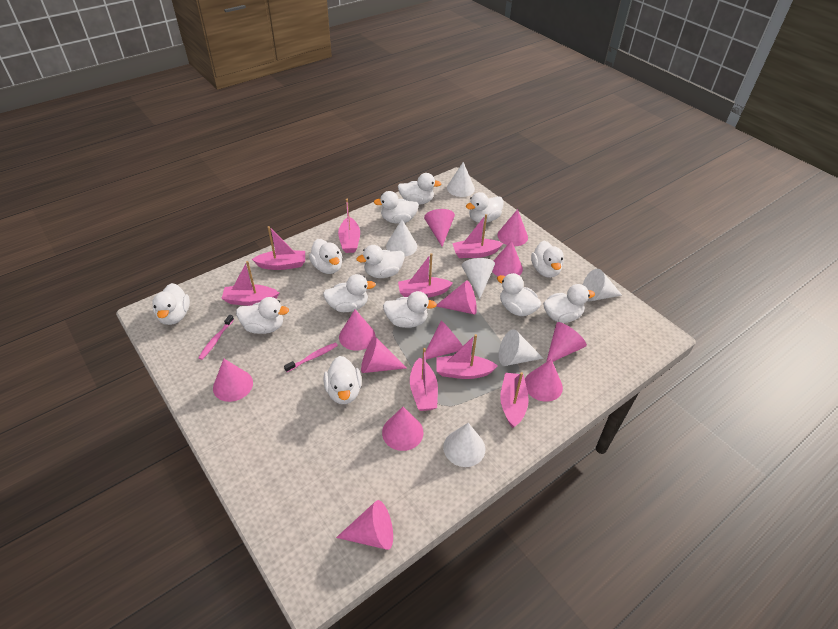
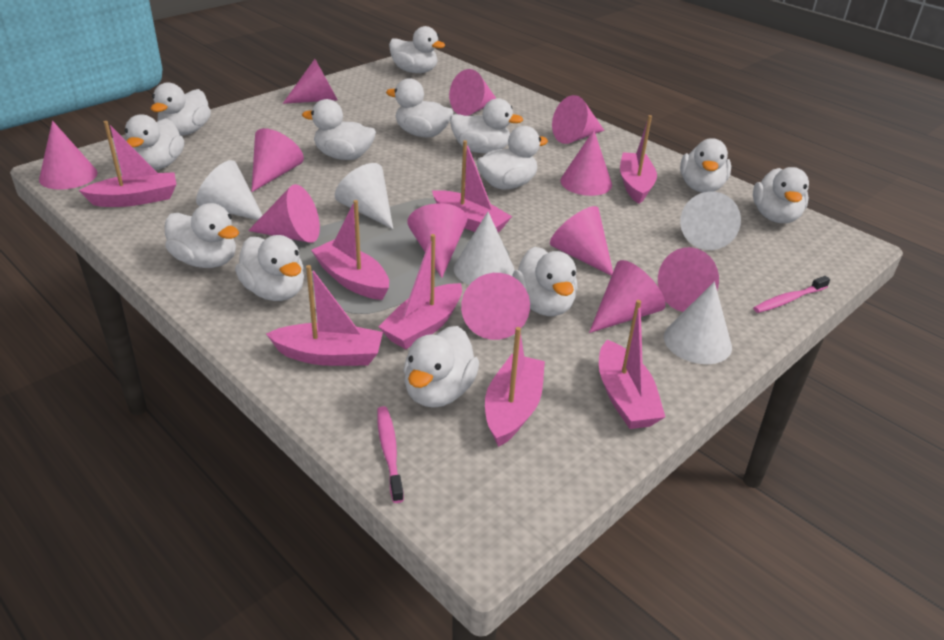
white cone: 6 -> 5

